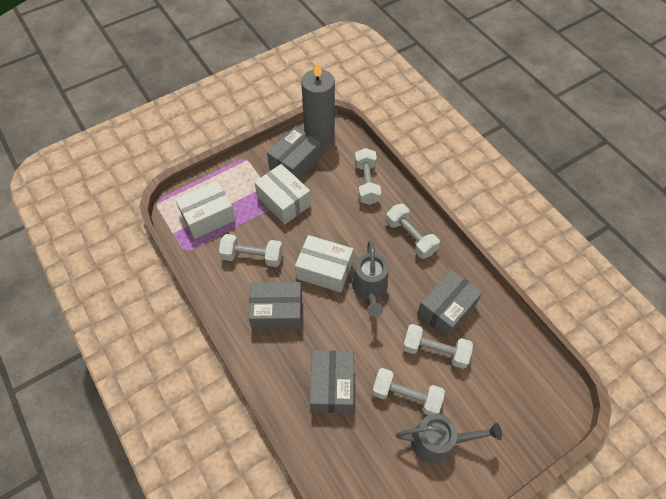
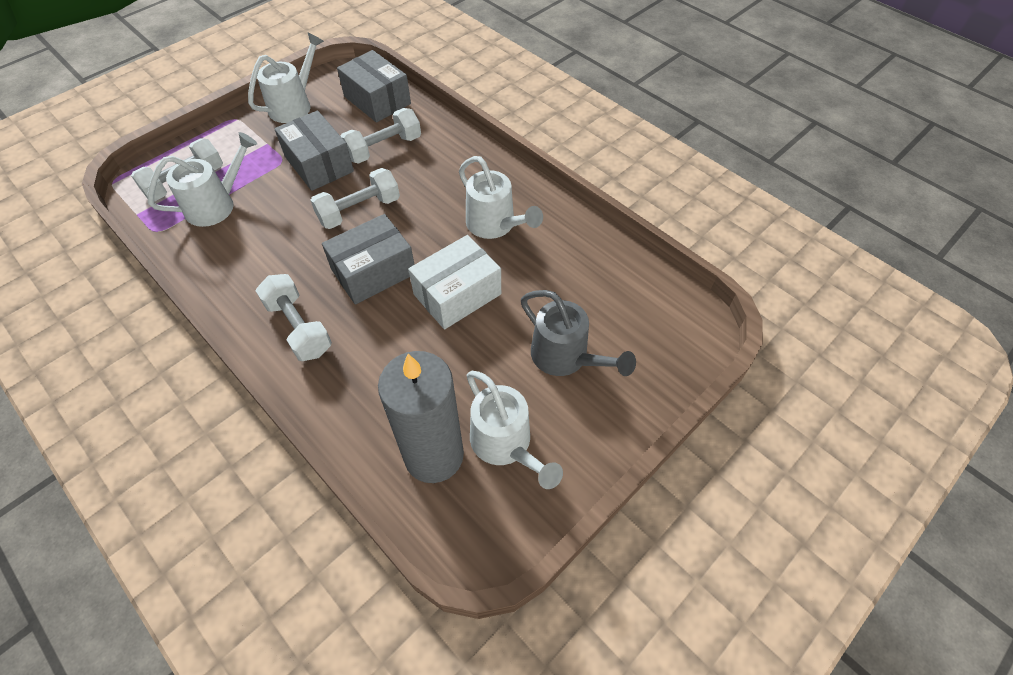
grey box: 4 -> 3
grey watering can: 2 -> 1
white box: 3 -> 1
white dumbbell: 5 -> 4
white watering can: 0 -> 4

